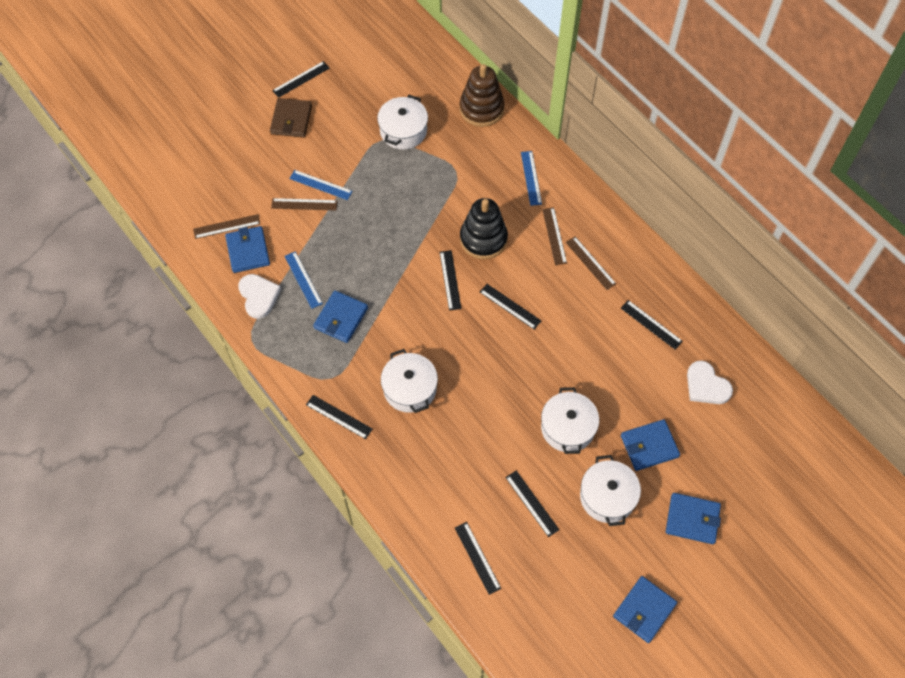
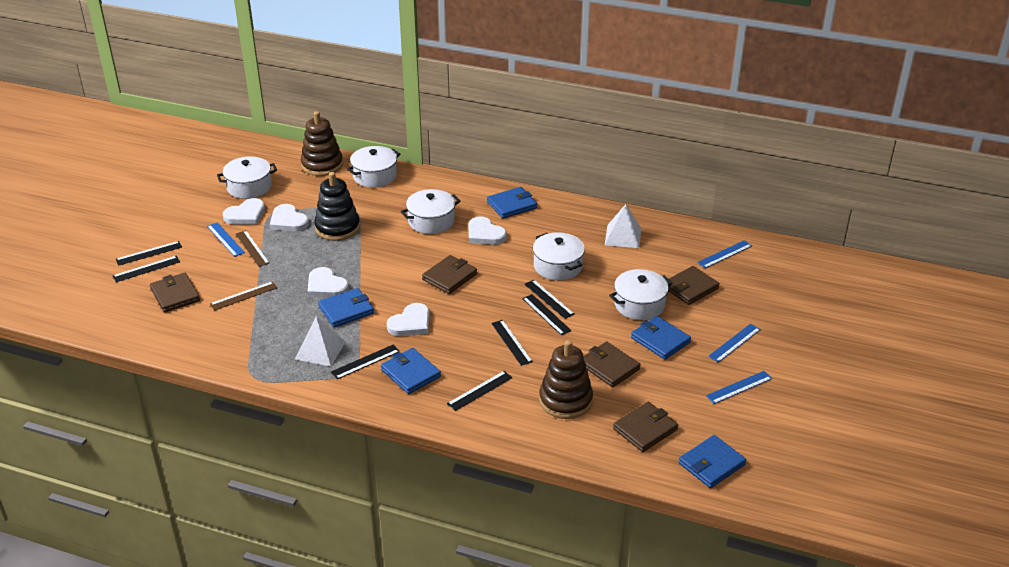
blue ruler: 3 -> 4
brown ruler: 4 -> 2
brown stacking toy: 1 -> 2
brown wallet: 1 -> 5
white heart: 2 -> 5
white pot: 4 -> 5
white pyramid: 0 -> 2

